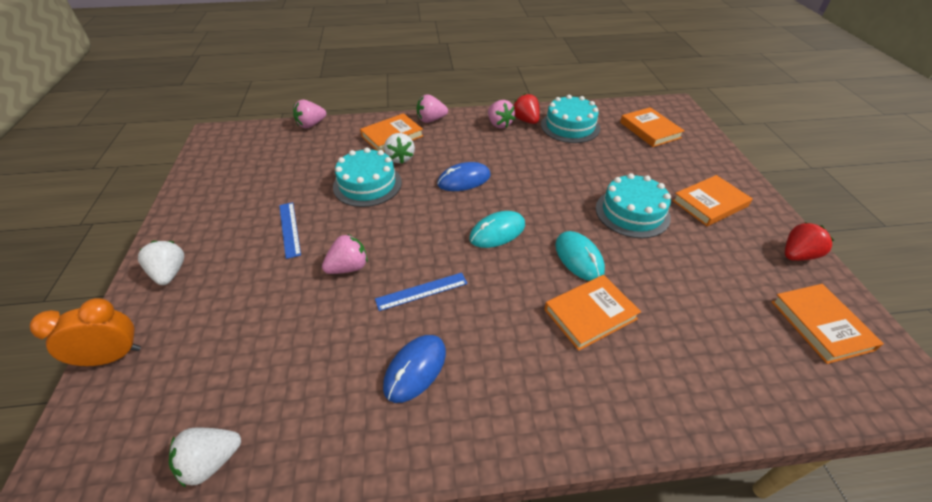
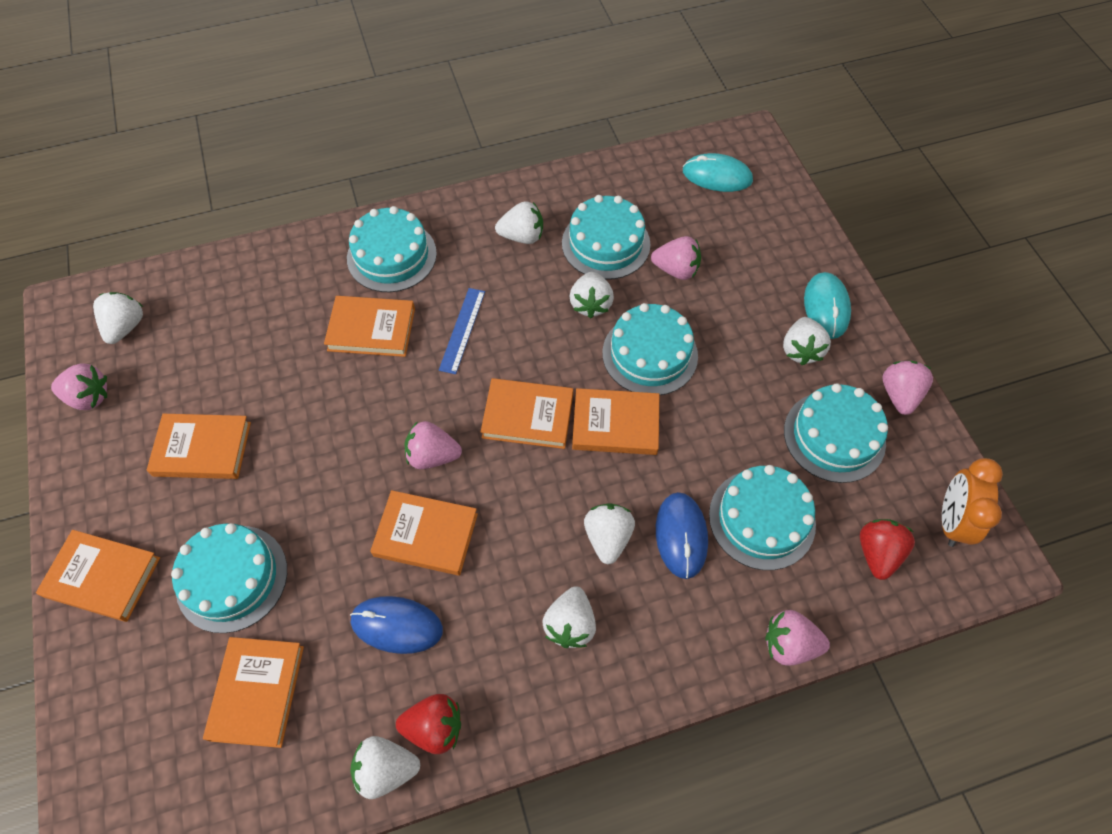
blue ruler: 2 -> 1
orange book: 5 -> 7
pink strawberry: 4 -> 5
turquoise cake: 3 -> 6
white strawberry: 3 -> 7

